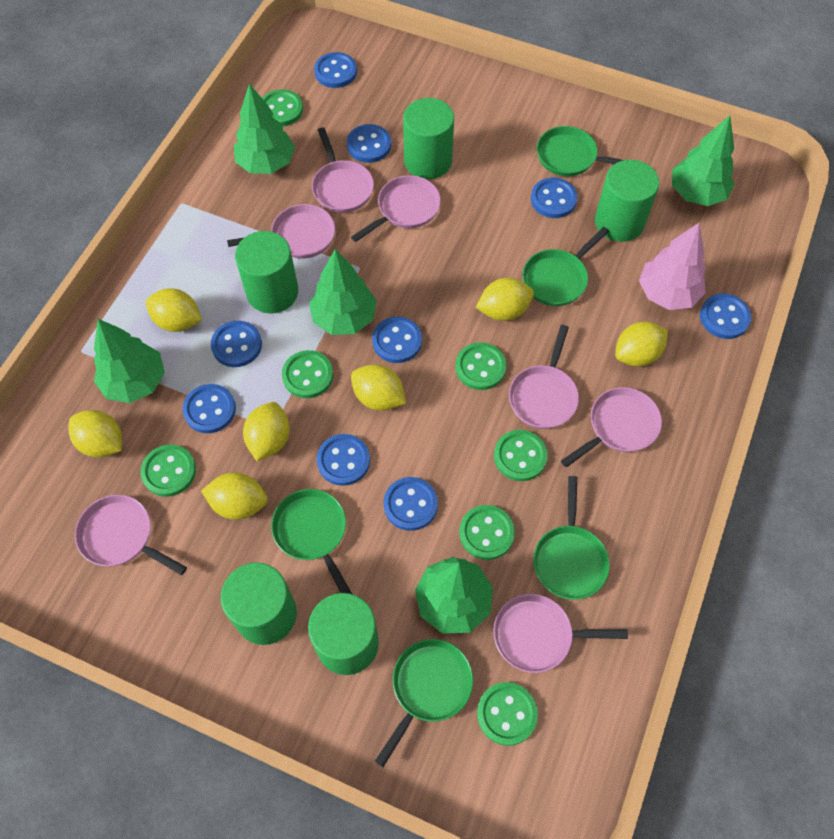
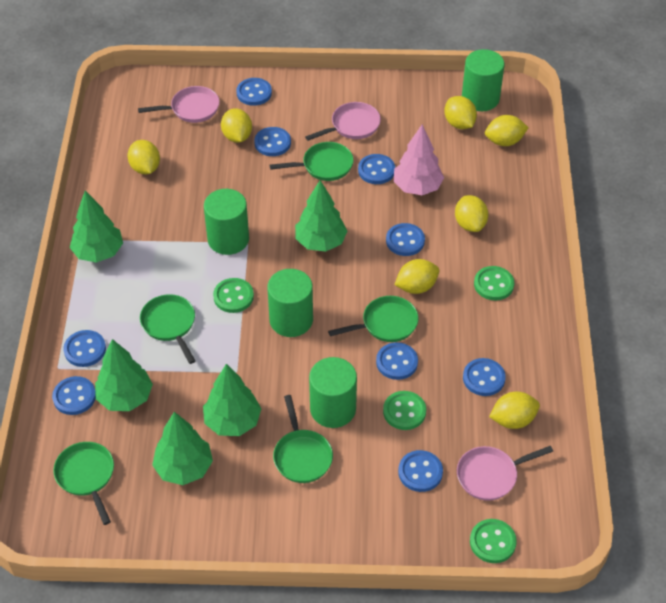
green button: 7 -> 4
green cylinder: 5 -> 4
pink pan: 7 -> 3

